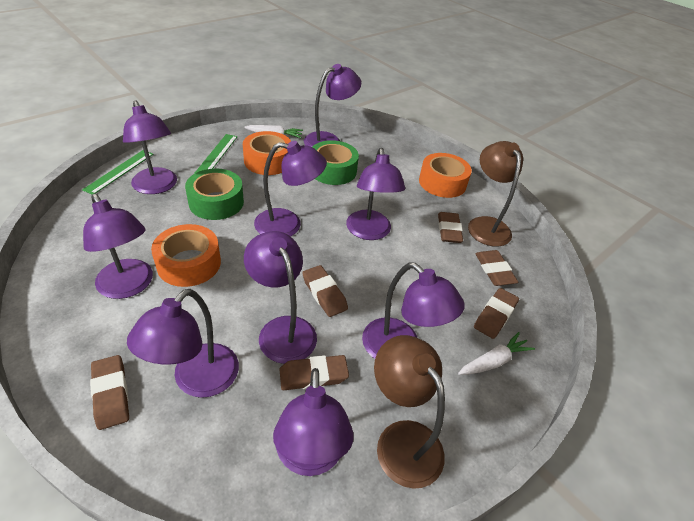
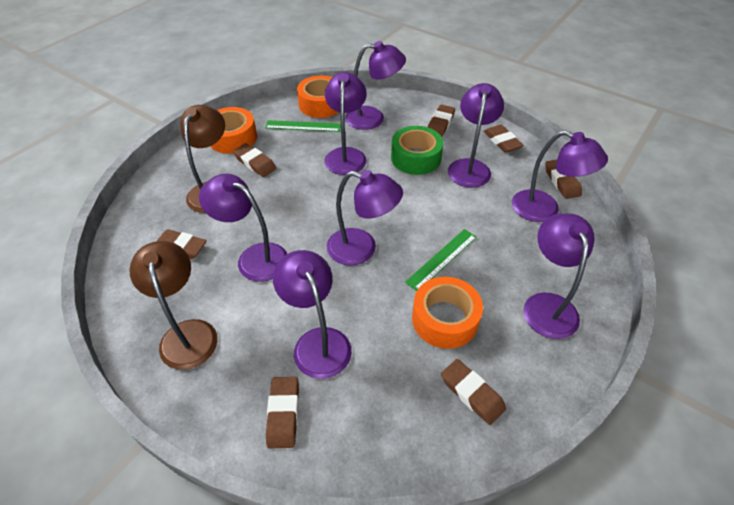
brown eraser: 6 -> 7
green tape: 2 -> 1
purple lamp: 9 -> 8
white carrot: 2 -> 0

